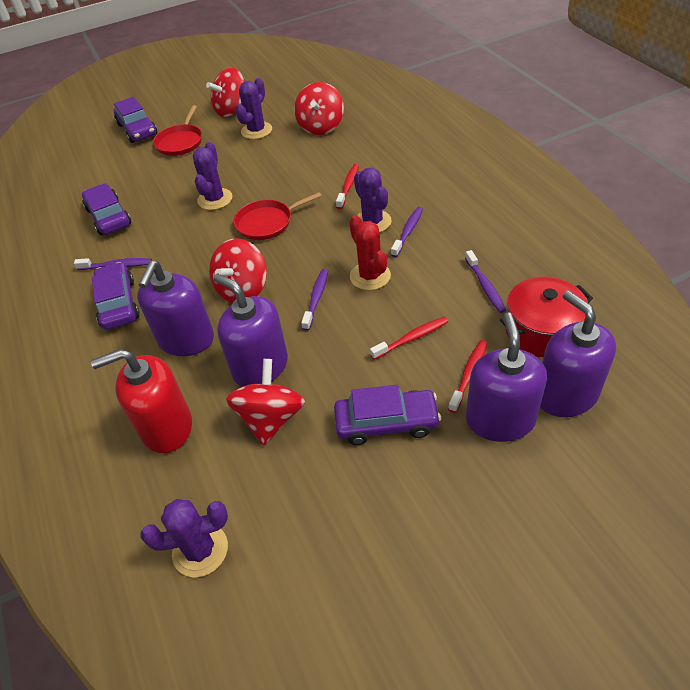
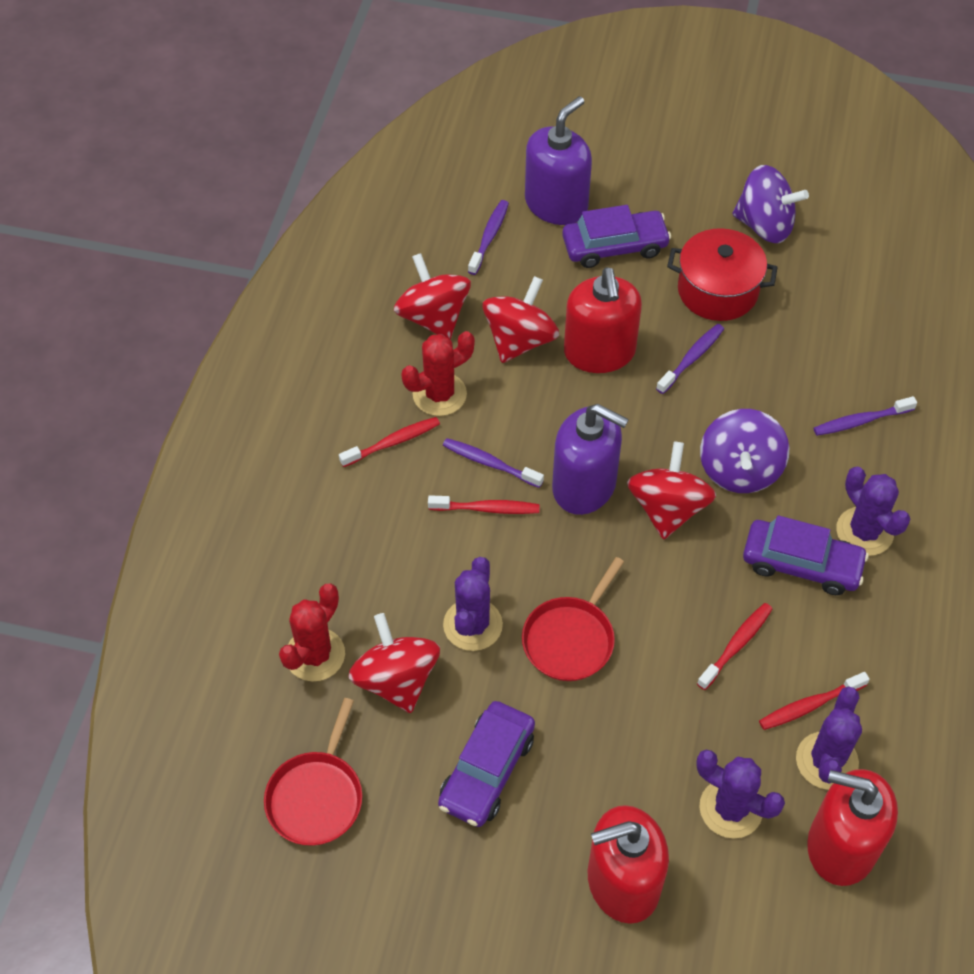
purple car: 4 -> 3
purple soap dispenser: 4 -> 2
purple spinning top: 0 -> 2
red cactus: 1 -> 2
red soap dispenser: 1 -> 3
red toothbrush: 3 -> 4

